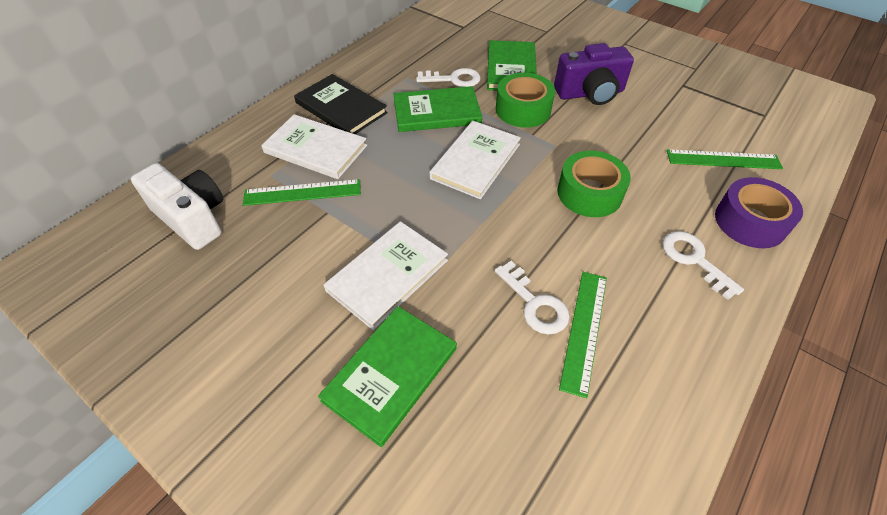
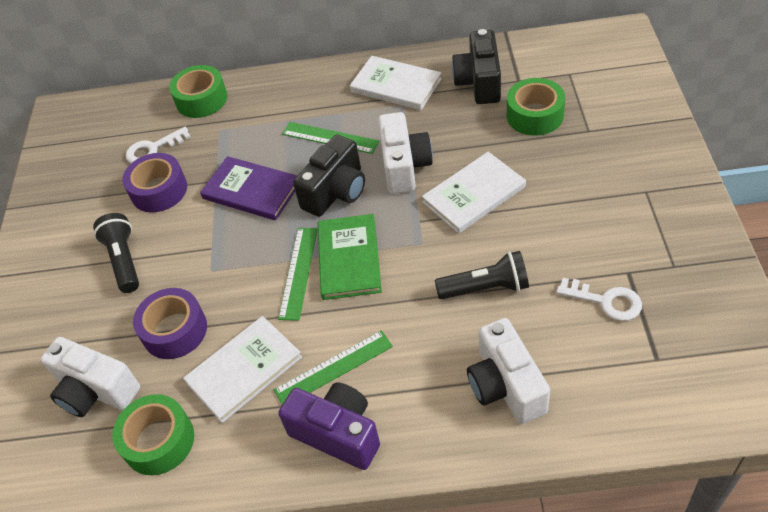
black book: 1 -> 0
black camera: 0 -> 2
black flashlight: 0 -> 2
green book: 3 -> 1
green tape: 2 -> 3
purple book: 0 -> 1
purple tape: 1 -> 2
white camera: 1 -> 3
white key: 3 -> 2

